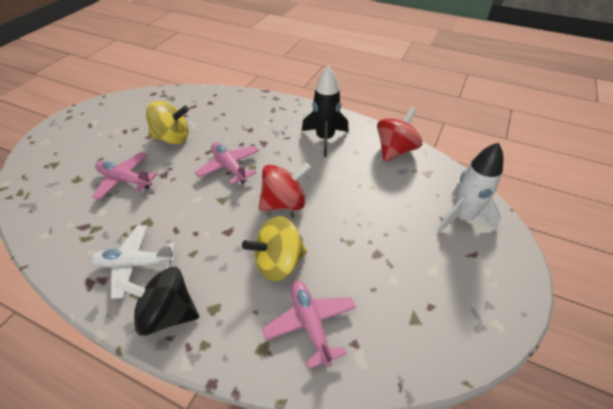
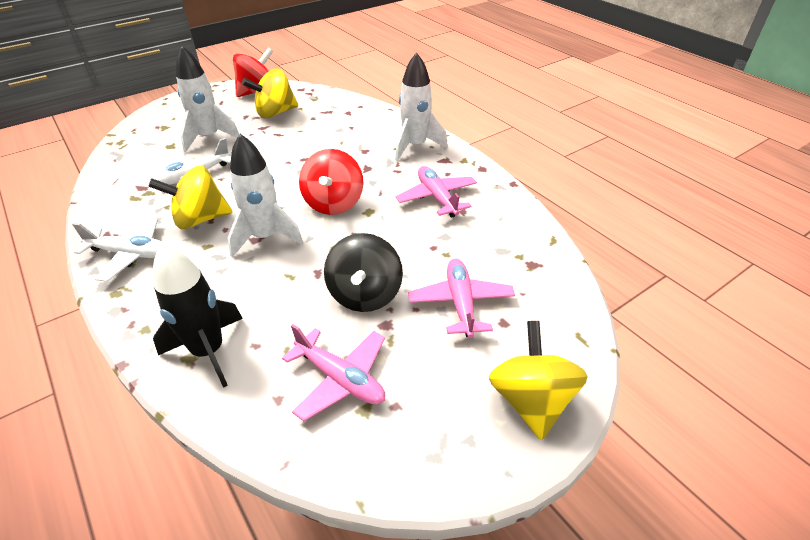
white plane: 1 -> 2
white rocket: 1 -> 3
yellow spinning top: 2 -> 3

